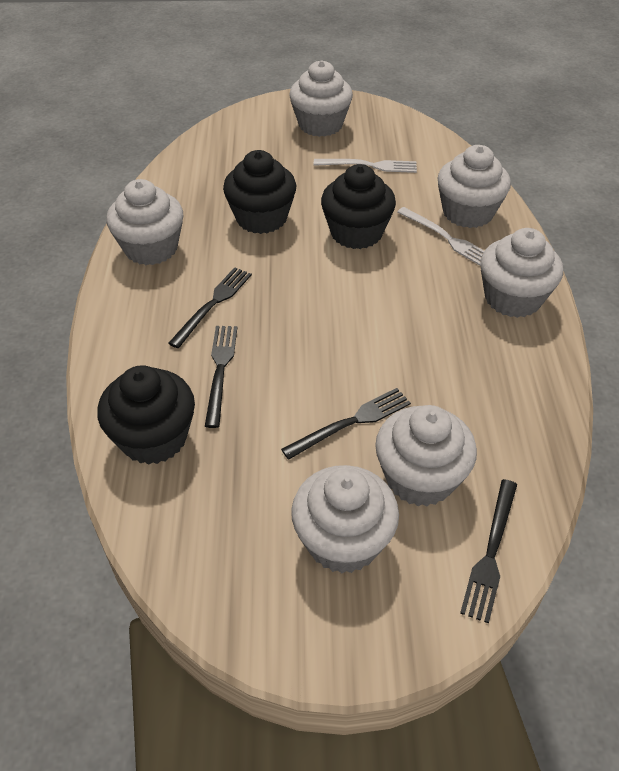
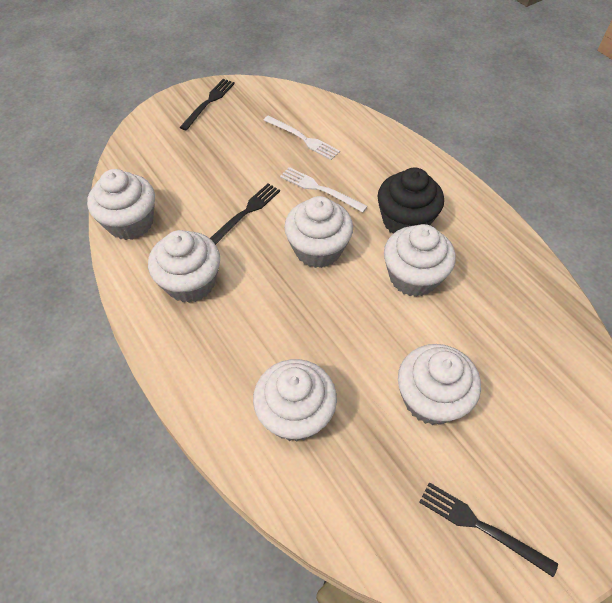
black cupcake: 3 -> 1
black fork: 4 -> 3

